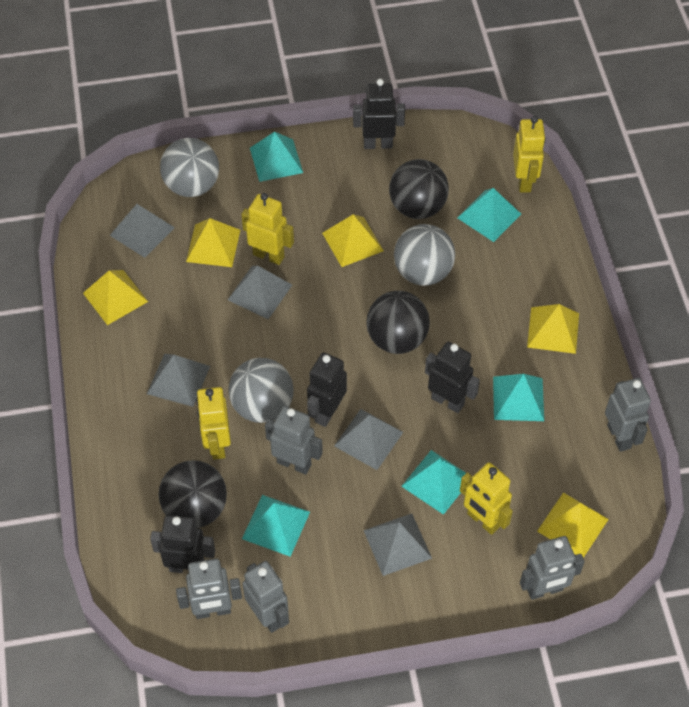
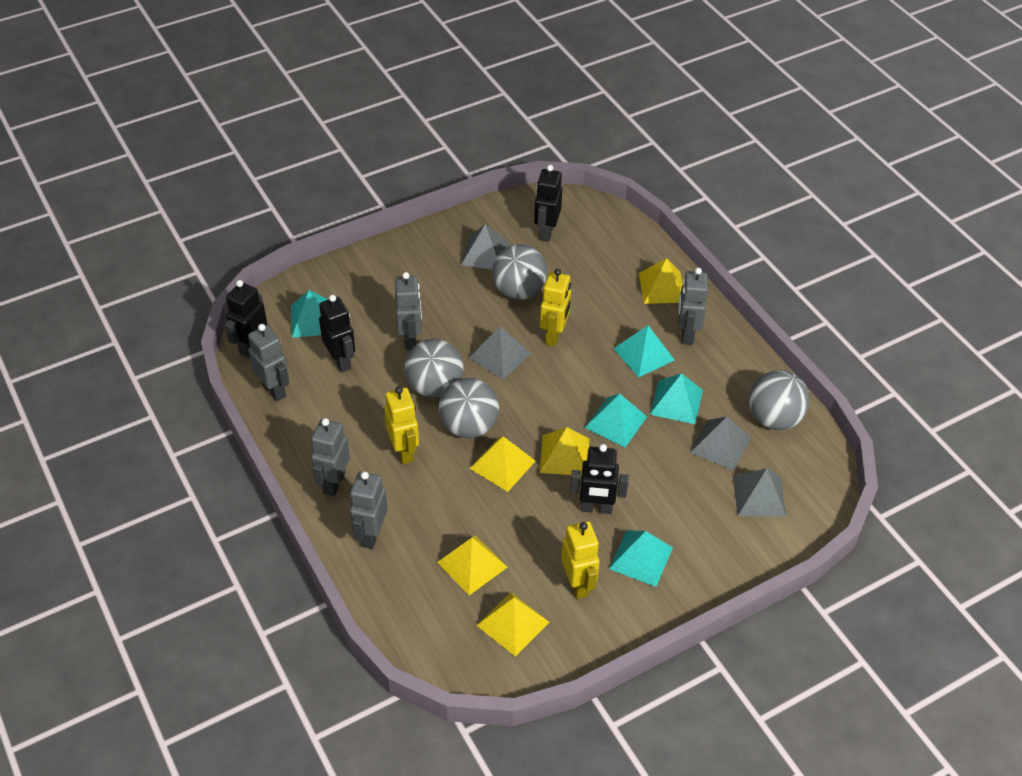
black ball: 3 -> 0
grey ball: 3 -> 4
grey pyramid: 5 -> 4
yellow robot: 4 -> 3

